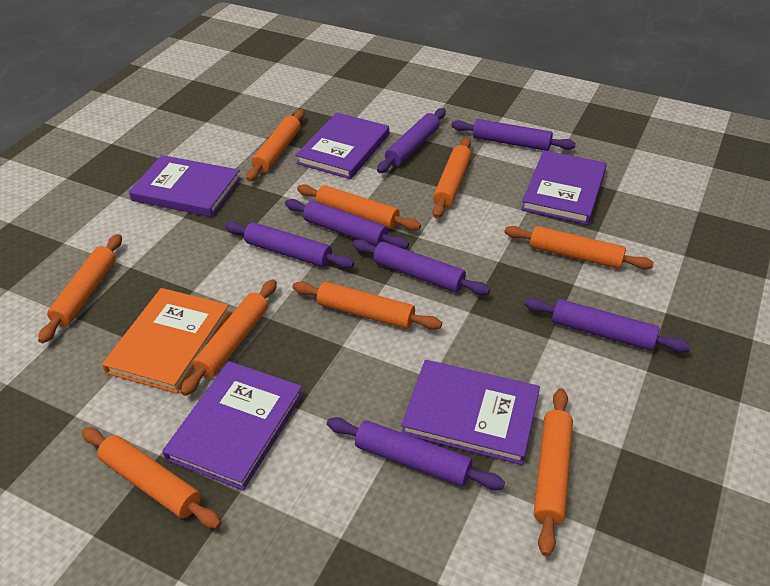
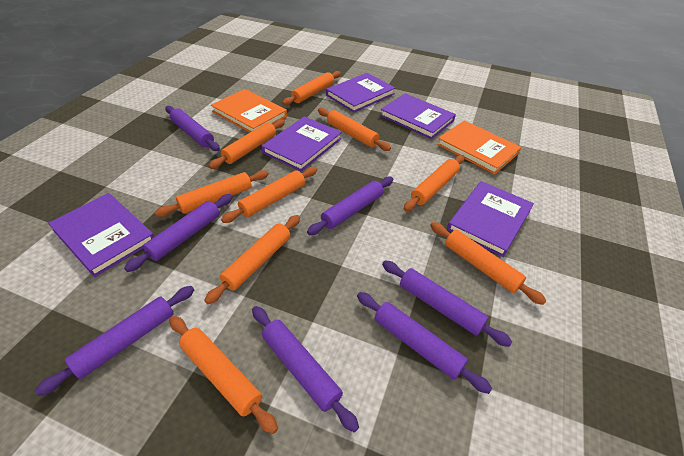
orange book: 1 -> 2

